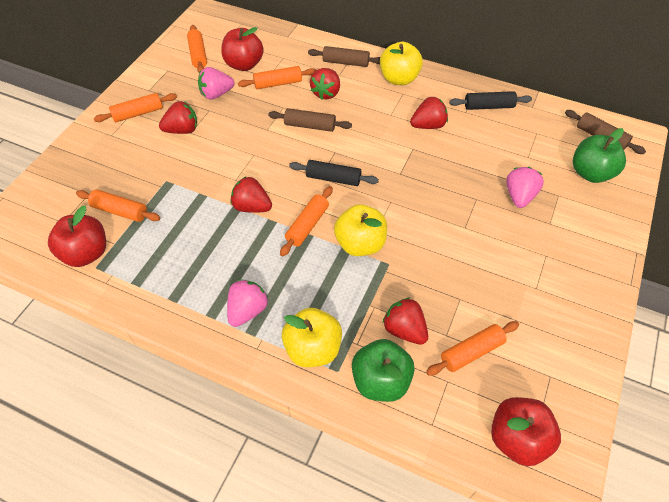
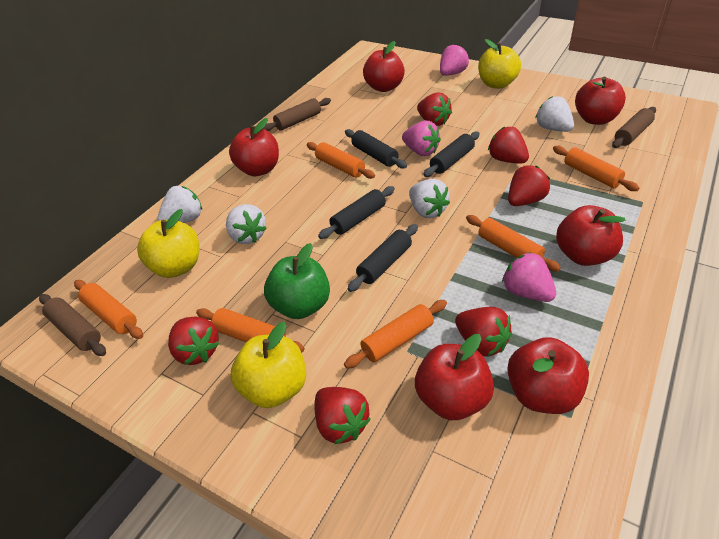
black rolling pin: 2 -> 4
green apple: 2 -> 1
red apple: 3 -> 6
red strawberry: 5 -> 6
white strawberry: 0 -> 4

